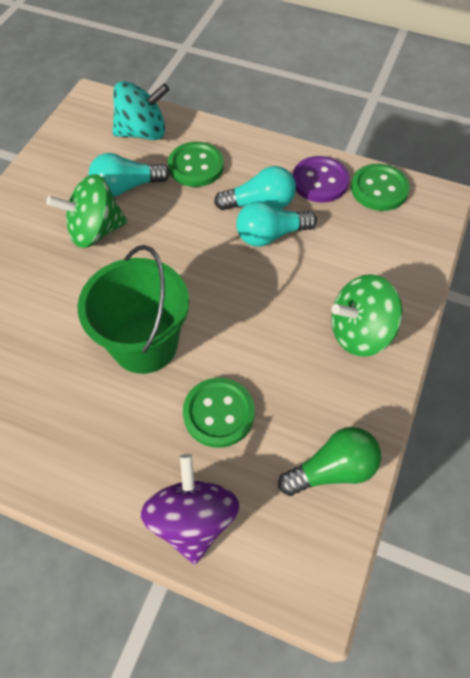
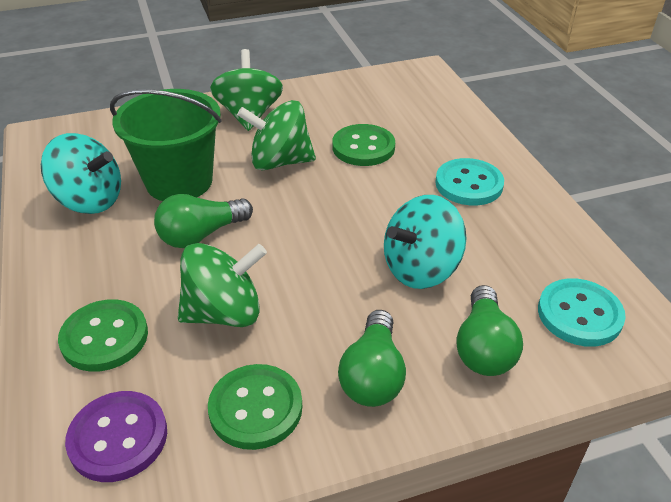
green light bulb: 1 -> 3
green spinning top: 2 -> 3
purple spinning top: 1 -> 0
turquoise button: 0 -> 2
turquoise light bulb: 3 -> 0
turquoise spinning top: 1 -> 2

